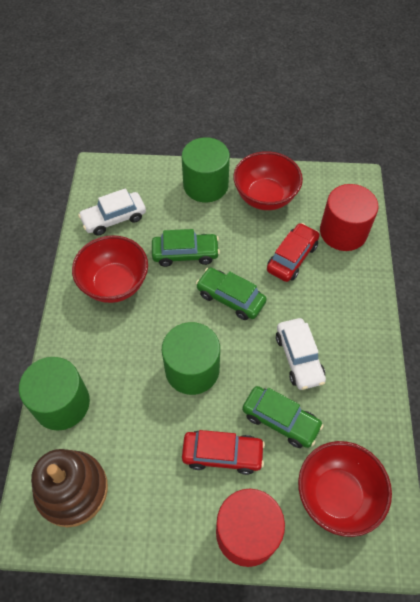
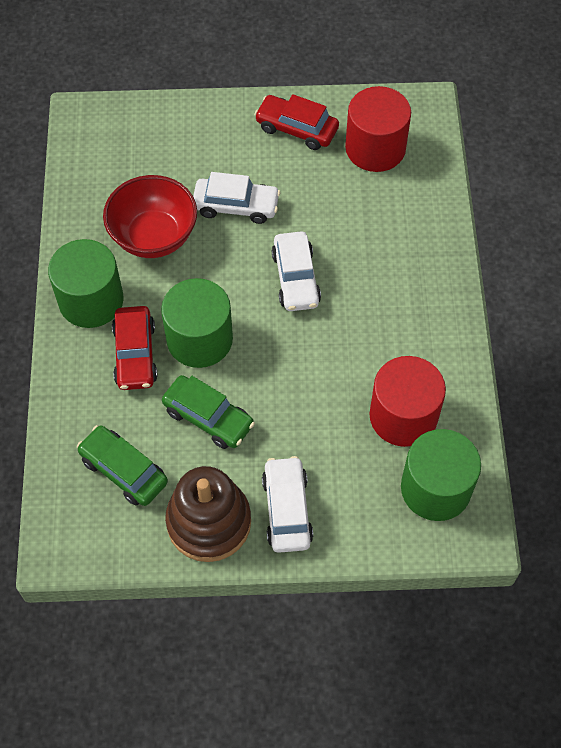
green car: 3 -> 2
red bowl: 3 -> 1
white car: 2 -> 3

